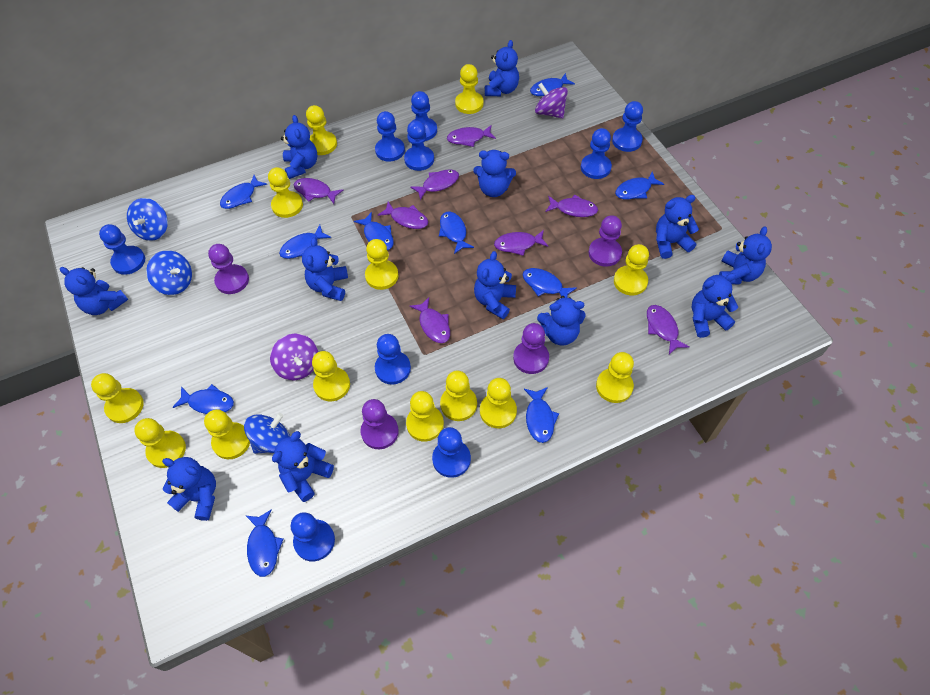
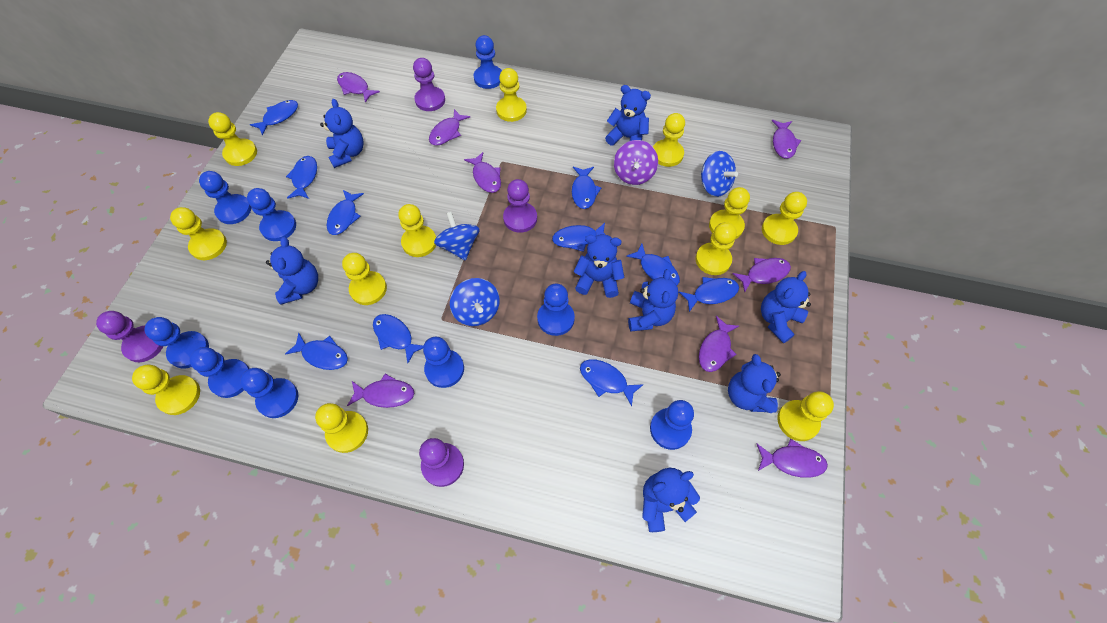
blue teddy bear: 12 -> 8
purple spinning top: 2 -> 1
yellow pawn: 13 -> 12

